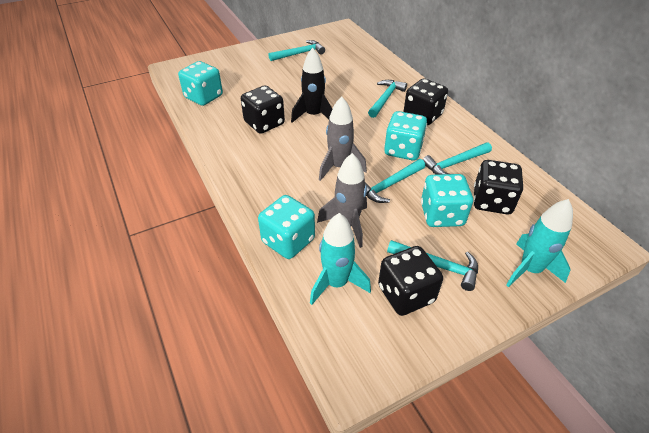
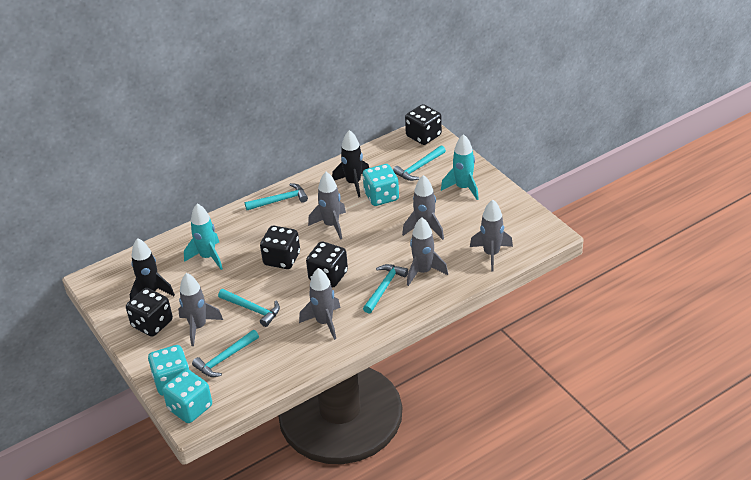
black rocket: 1 -> 2
grey rocket: 2 -> 6
turquoise dice: 4 -> 3

